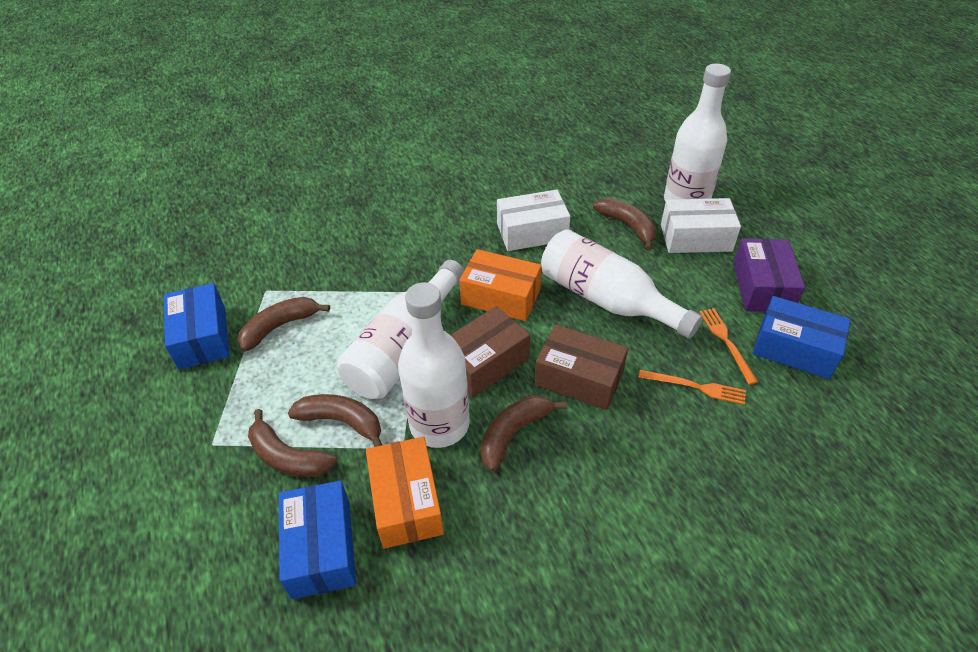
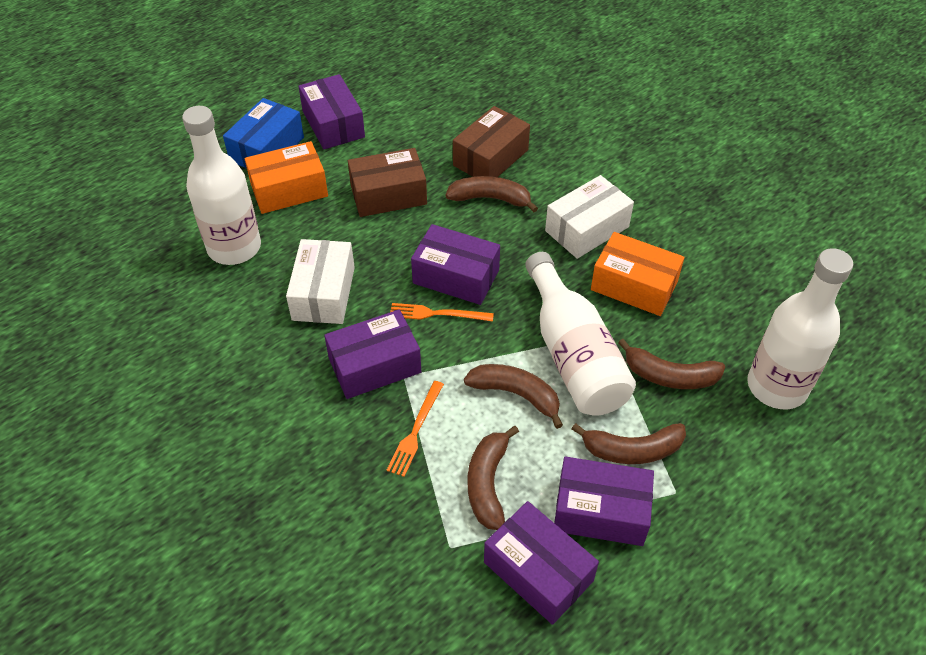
blue box: 3 -> 1
purple box: 1 -> 5
white bottle: 4 -> 3

